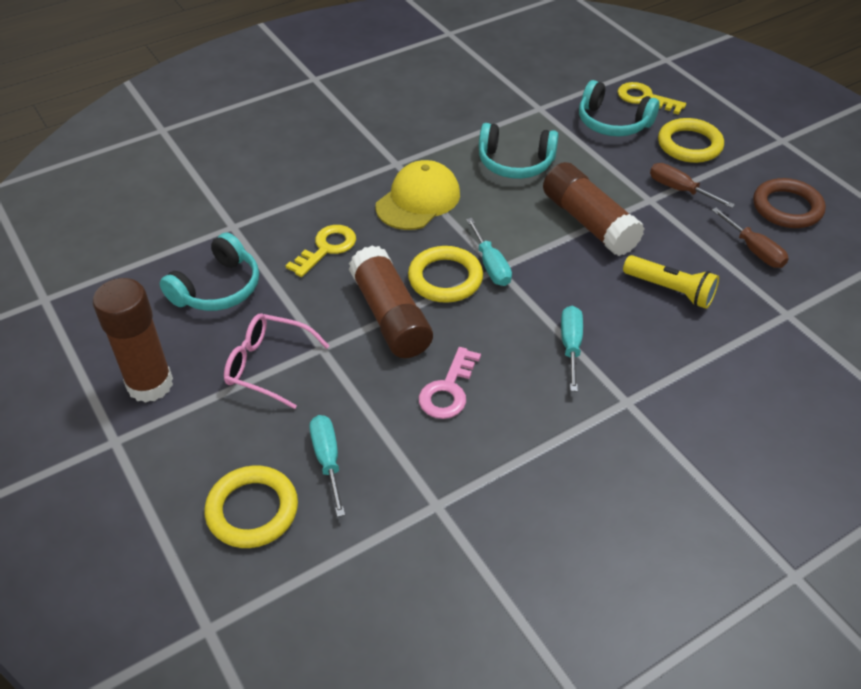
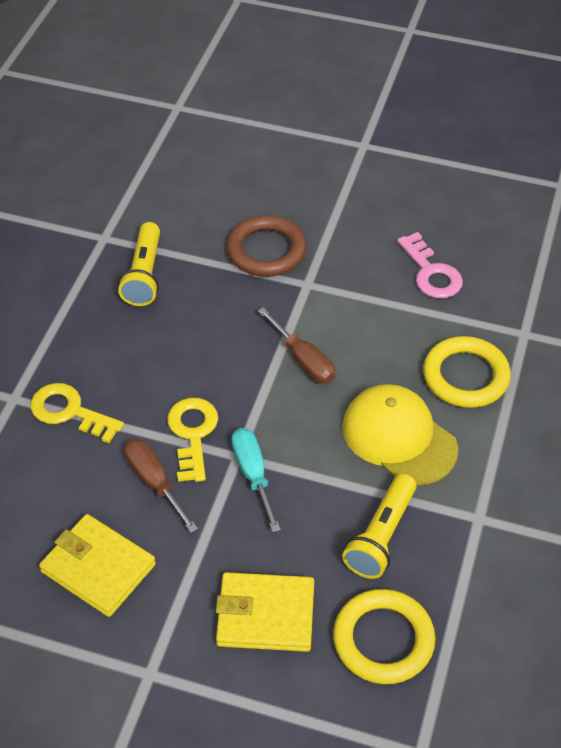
brown glue stick: 3 -> 0
pink glasses: 1 -> 0
turquoise headphones: 3 -> 0
turquoise screwdriver: 3 -> 1
yellow flashlight: 1 -> 2
yellow ring: 3 -> 2
yellow wallet: 0 -> 2

